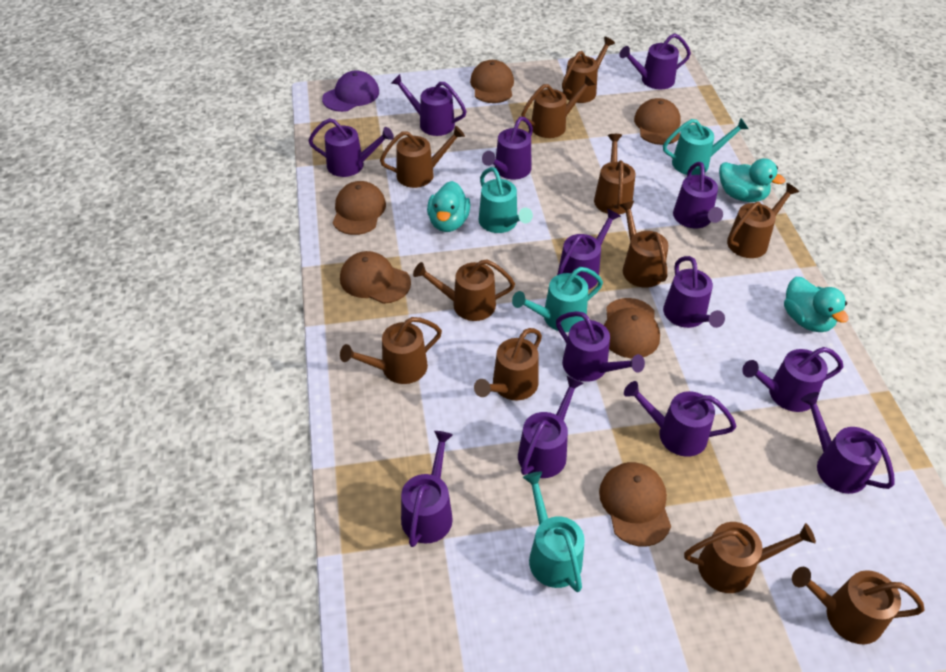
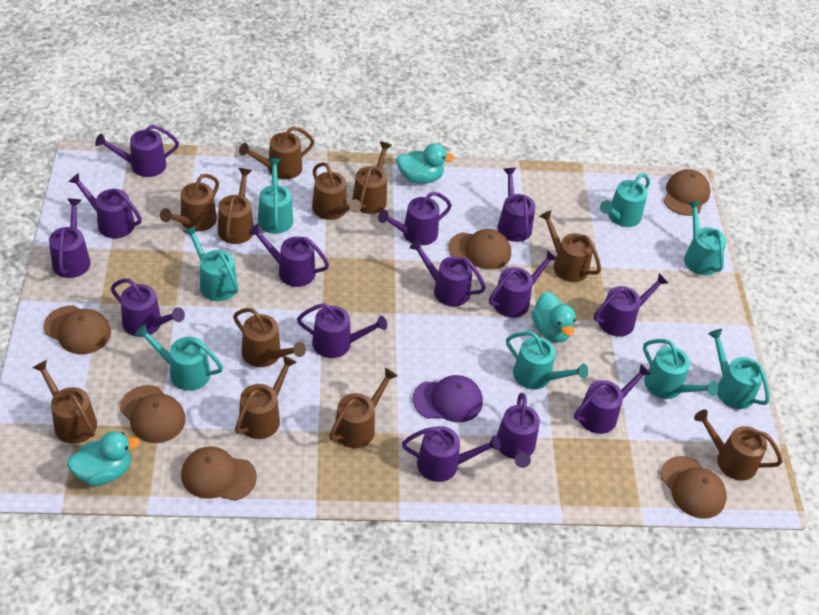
purple watering can: 13 -> 14
turquoise watering can: 4 -> 8

